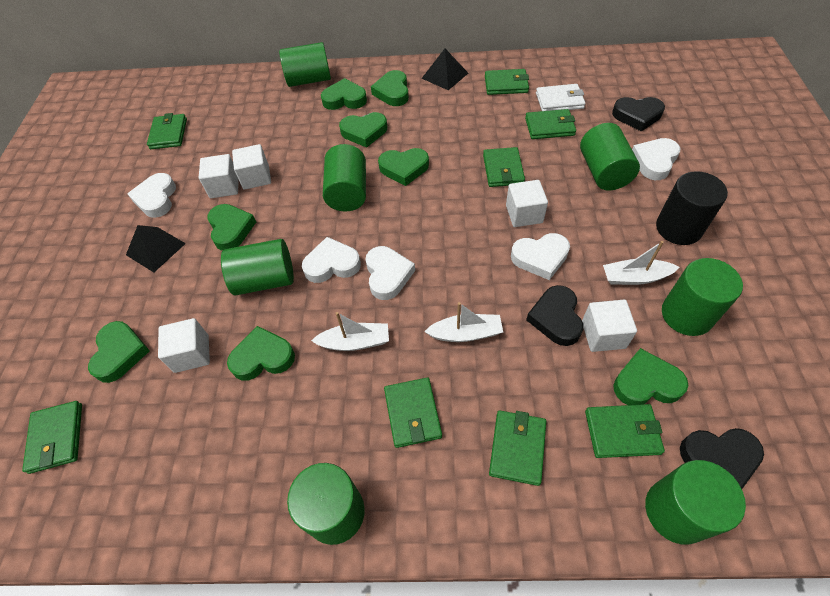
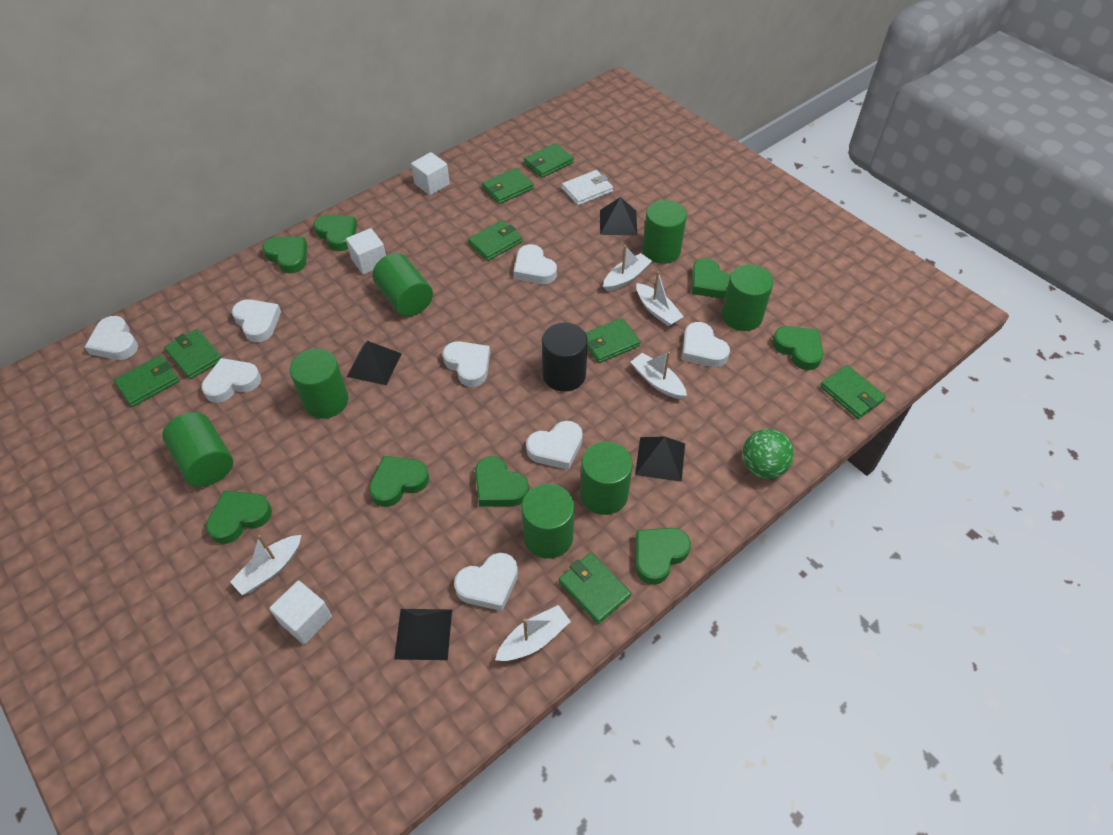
black heart: 3 -> 0
black pyramid: 2 -> 4
green ball: 0 -> 1
white boat: 3 -> 5
white cube: 5 -> 3
white heart: 5 -> 8

